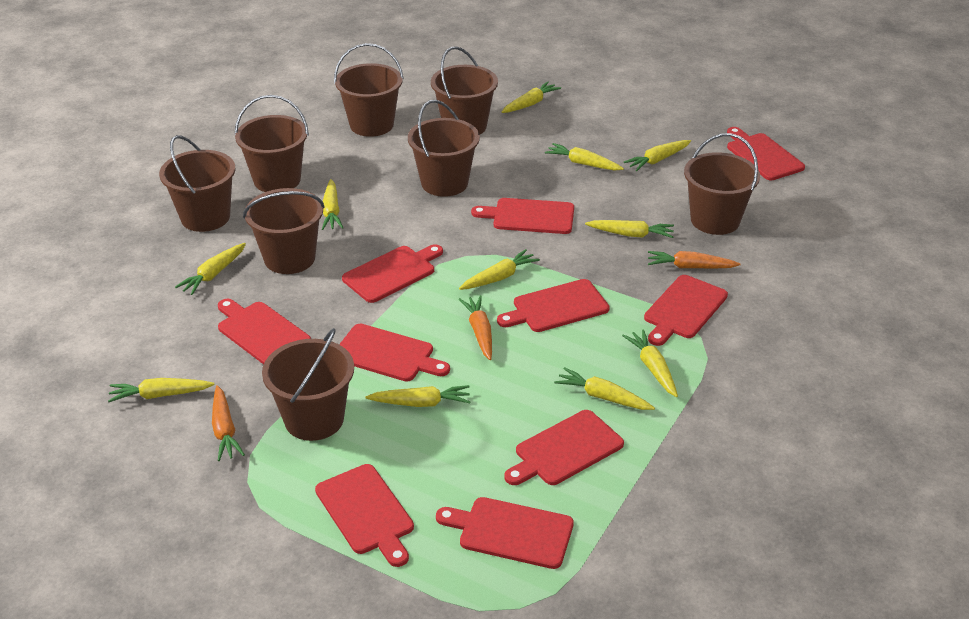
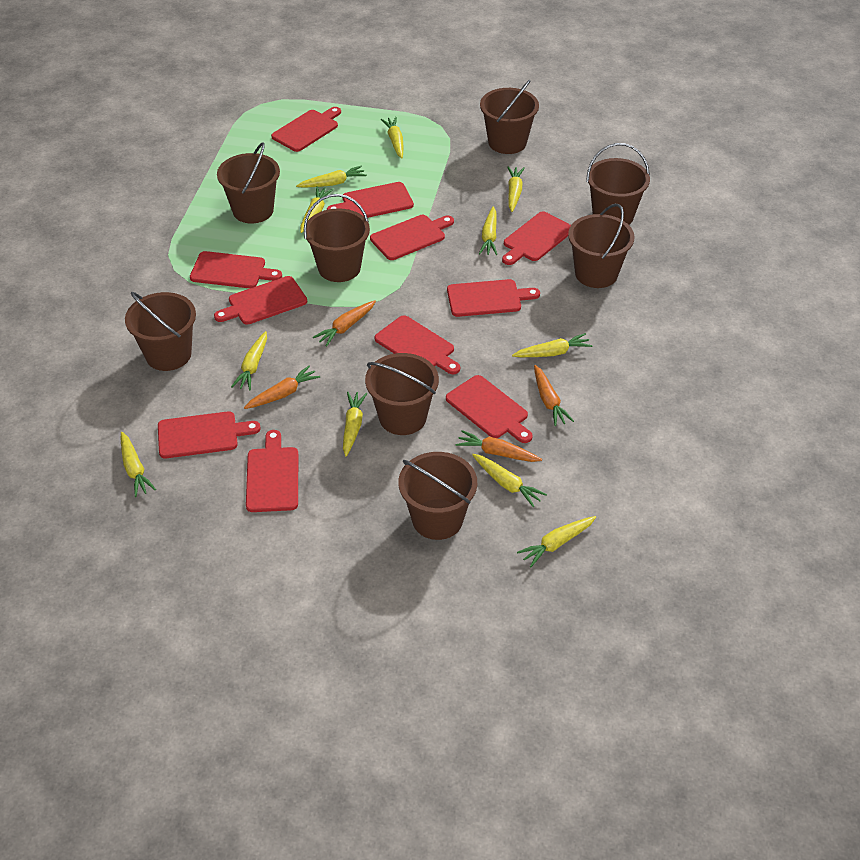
orange carrot: 3 -> 4
red cutting board: 10 -> 11

